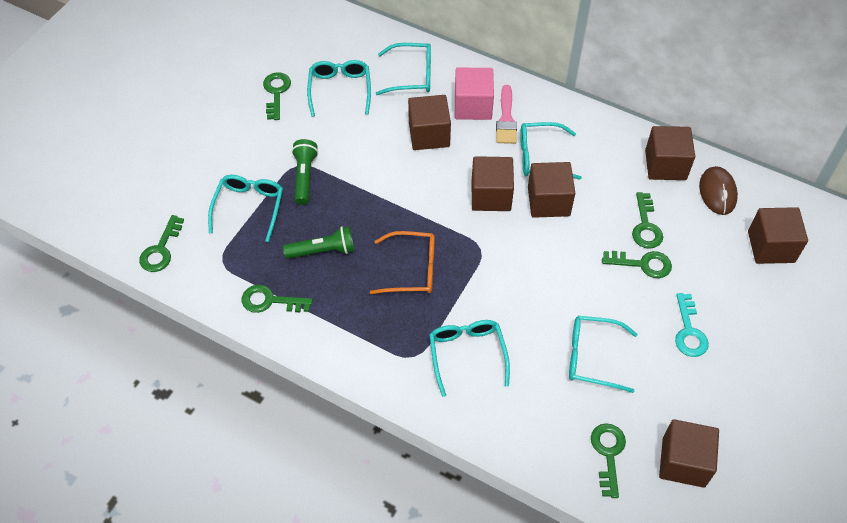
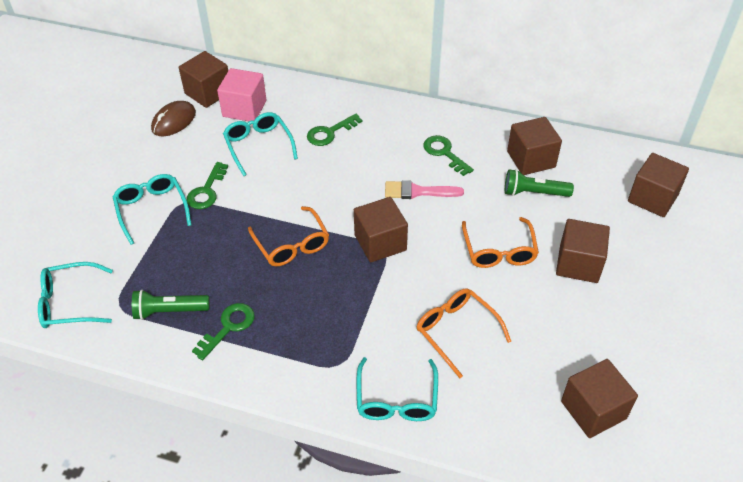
green key: 6 -> 4
orange glasses: 1 -> 3
turquoise glasses: 6 -> 4
turquoise key: 1 -> 0

